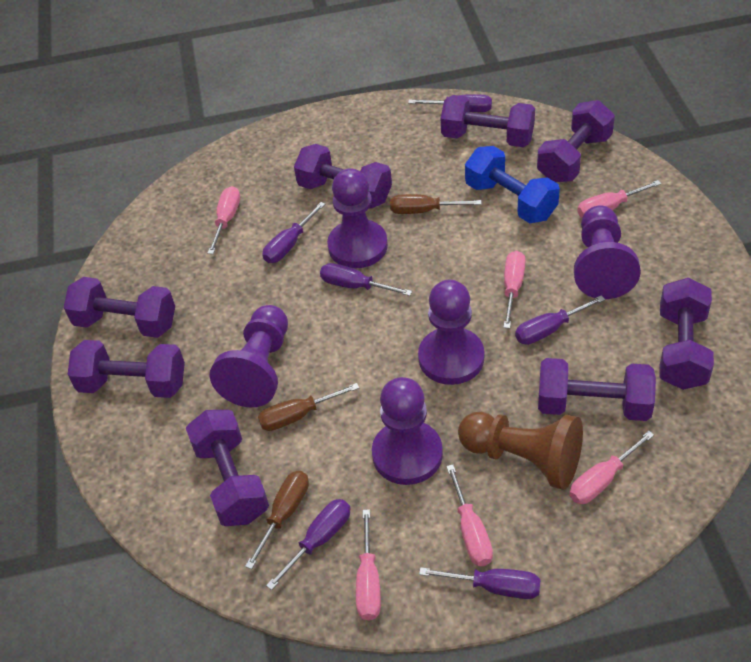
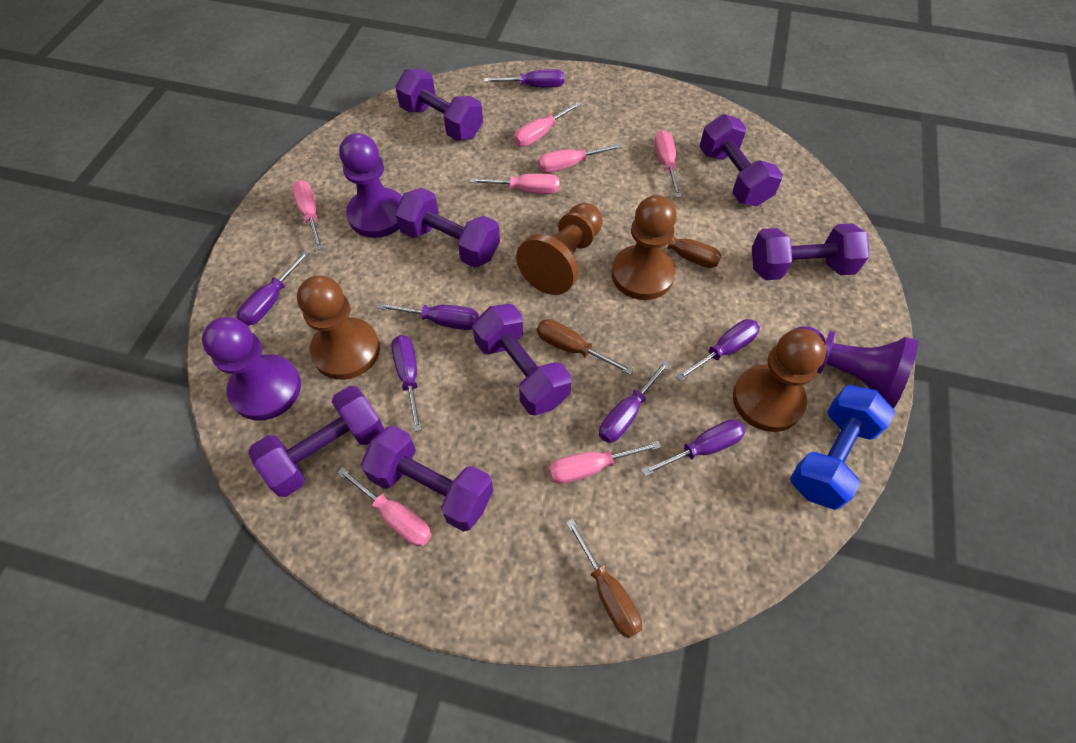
brown pawn: 1 -> 4
pink screwdriver: 6 -> 7
purple dumbbell: 8 -> 7
purple pawn: 5 -> 3
purple screwdriver: 6 -> 7

